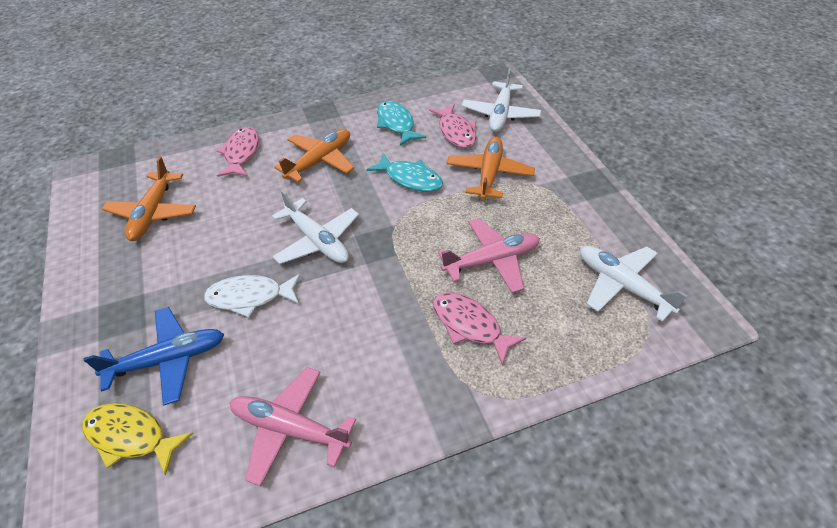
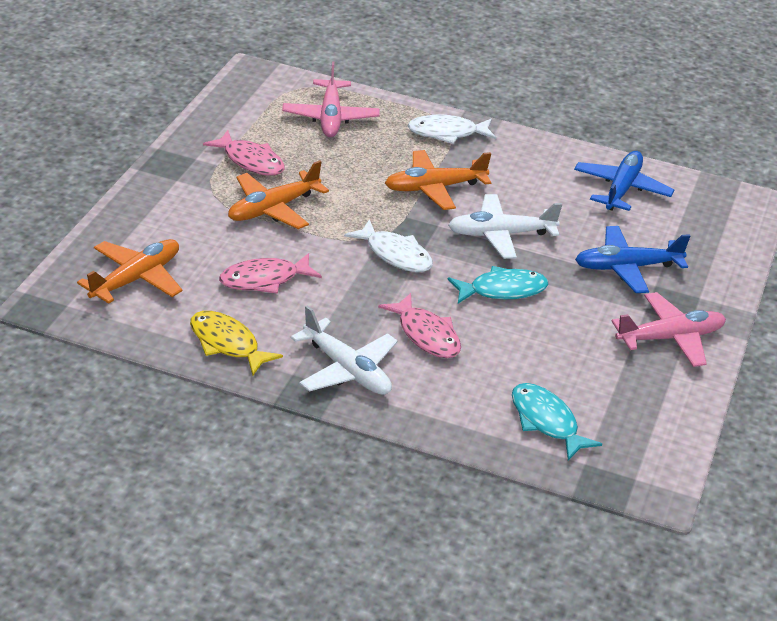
blue plane: 1 -> 2
white fish: 1 -> 2
white plane: 3 -> 2

